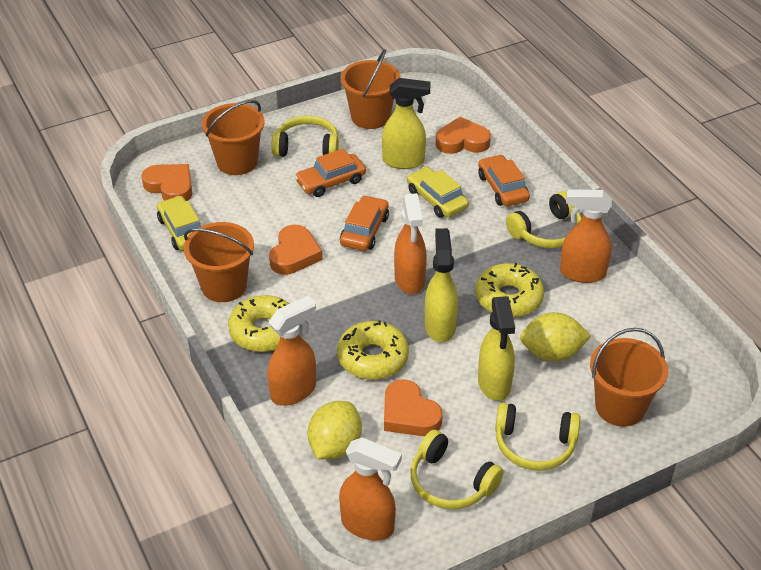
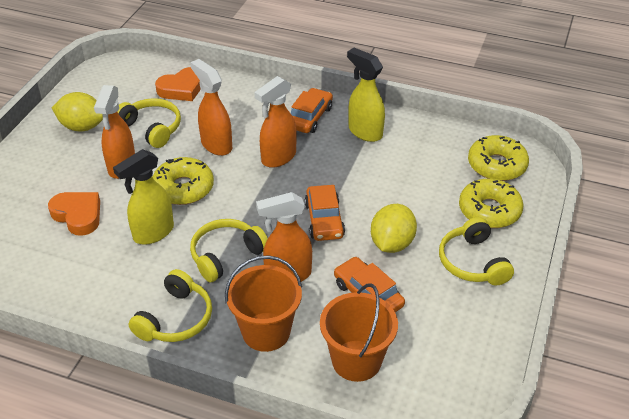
orange bucket: 4 -> 2
orange heart: 4 -> 2
yellow car: 2 -> 0
yellow spray bottle: 3 -> 2

